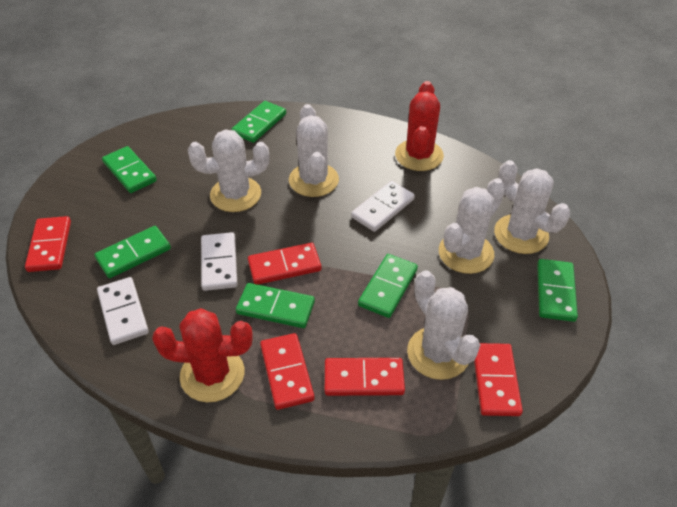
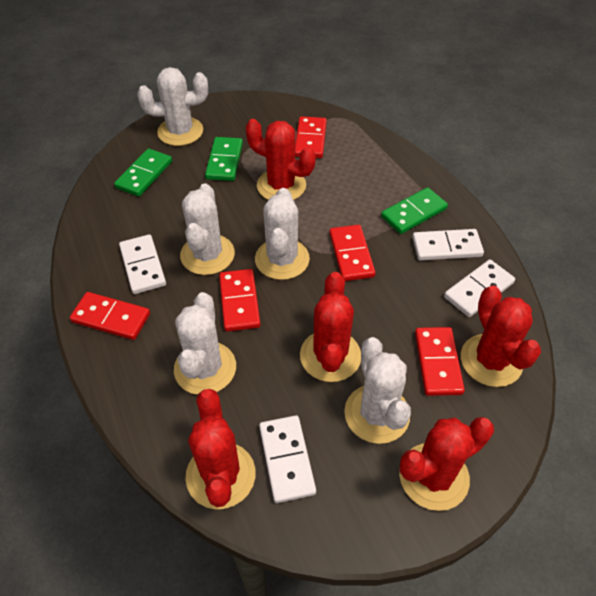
green domino: 6 -> 3
red cactus: 2 -> 5
white domino: 3 -> 4

